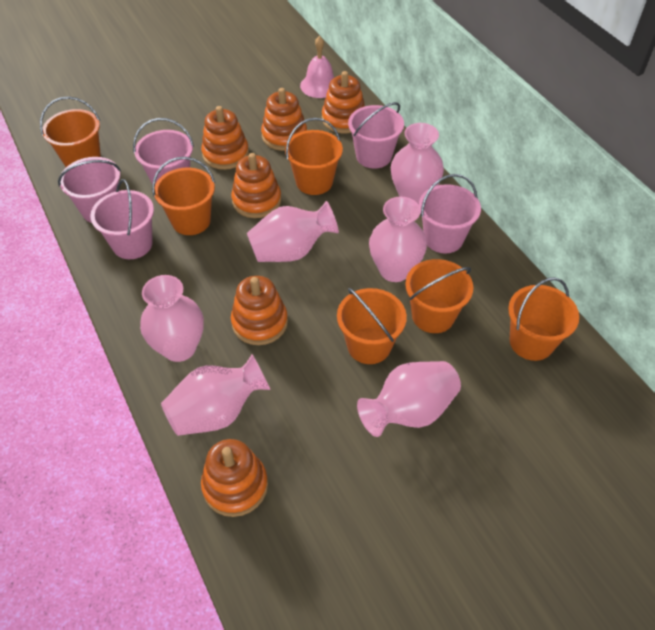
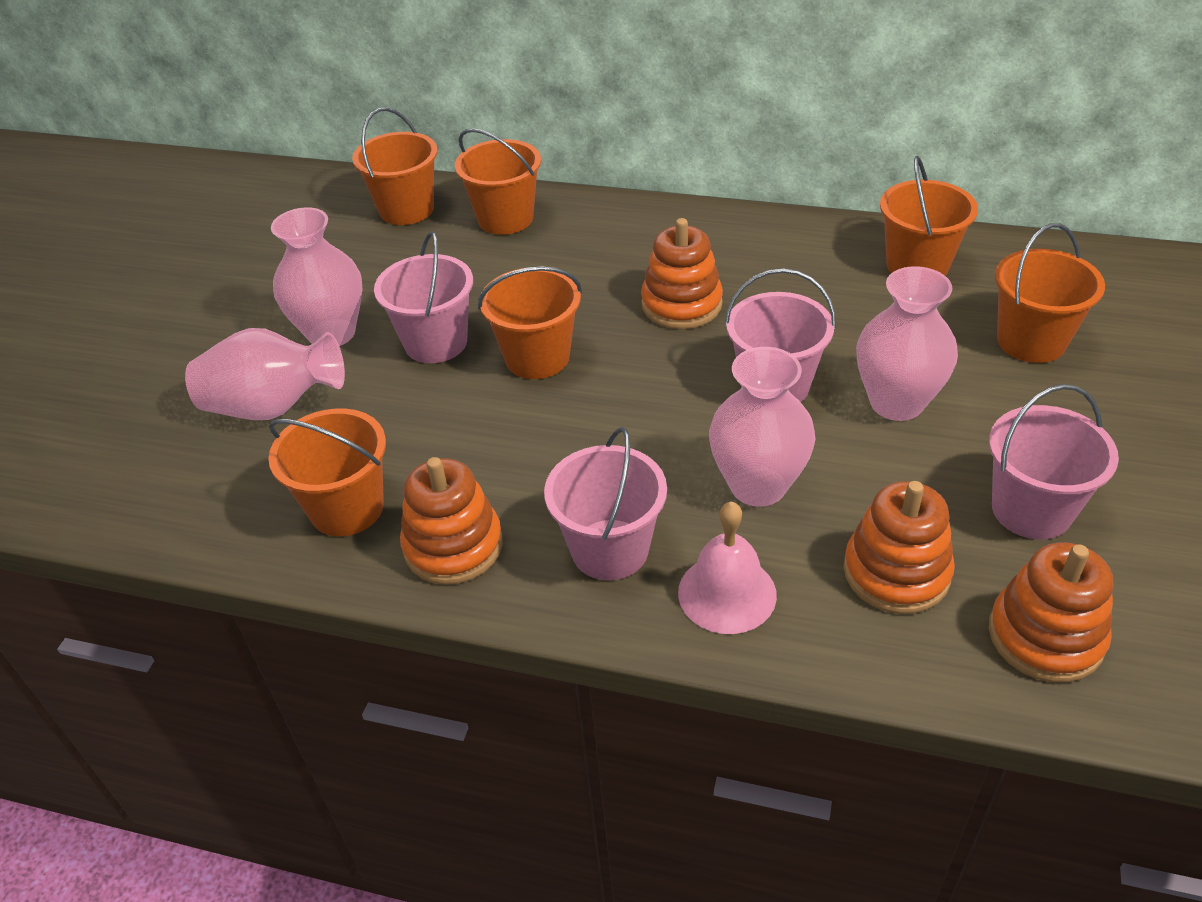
orange stacking toy: 6 -> 4
pink bucket: 5 -> 4
pink vase: 6 -> 4

